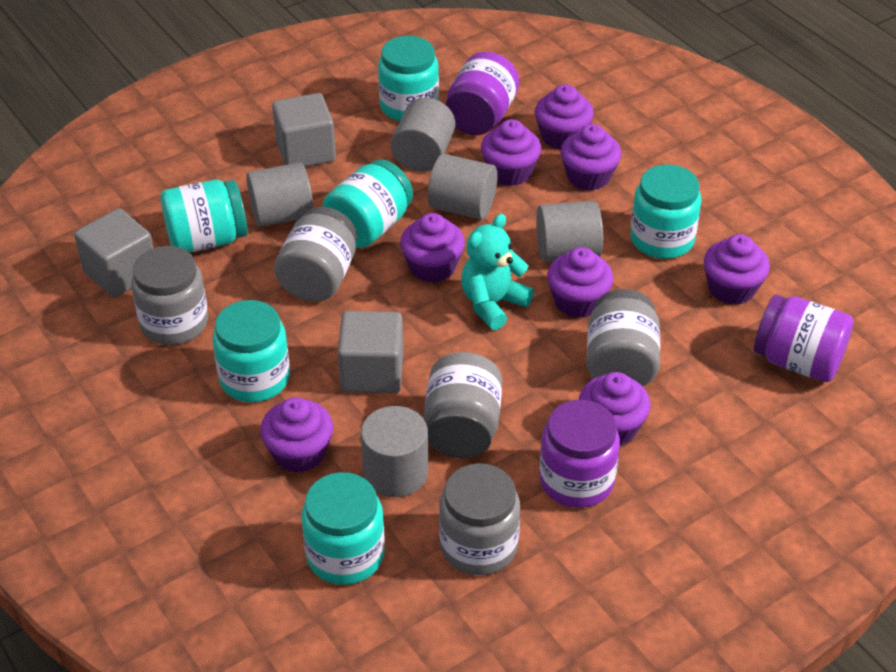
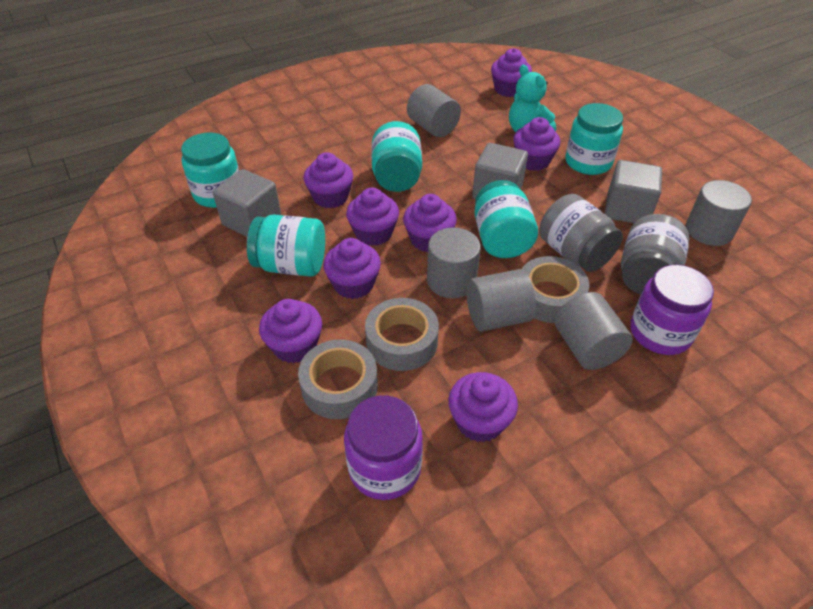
grey jar: 5 -> 2
grey tape: 0 -> 3
purple jar: 3 -> 2
turquoise jar: 6 -> 5

